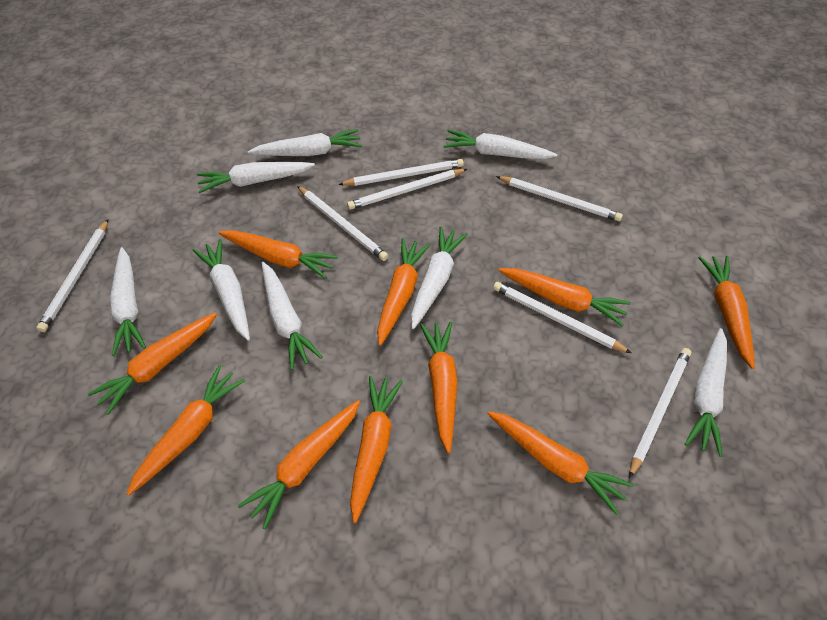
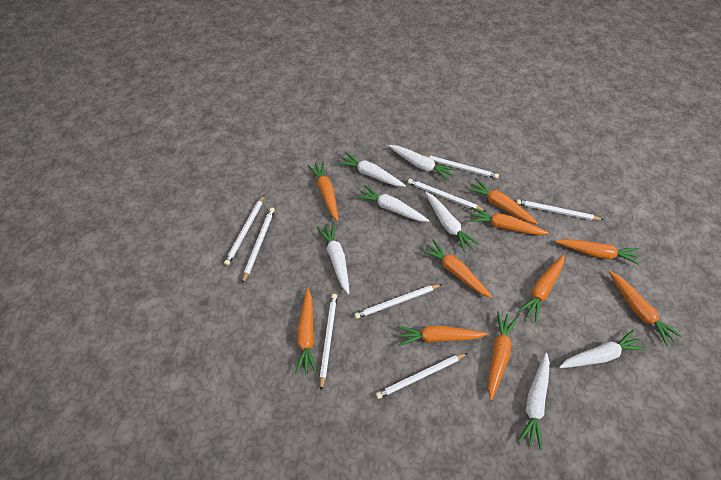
white carrot: 8 -> 7
white pencil: 7 -> 8

